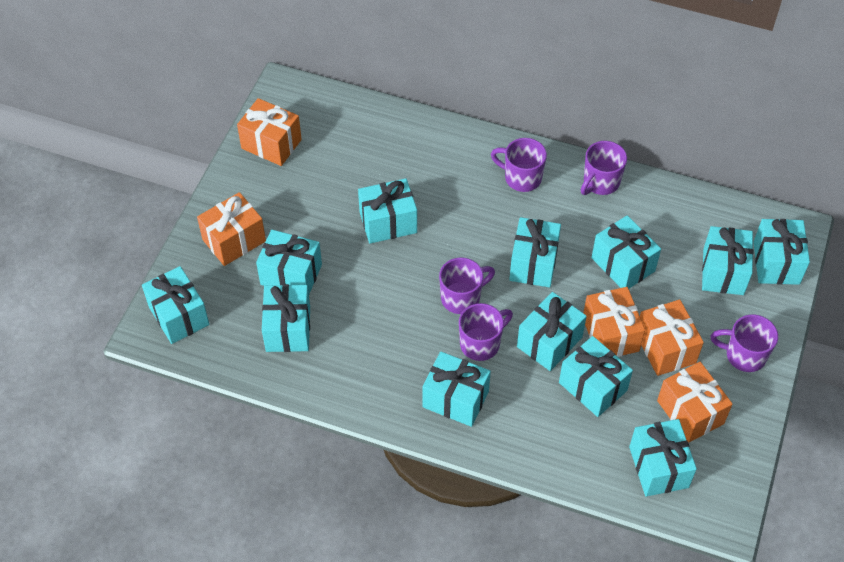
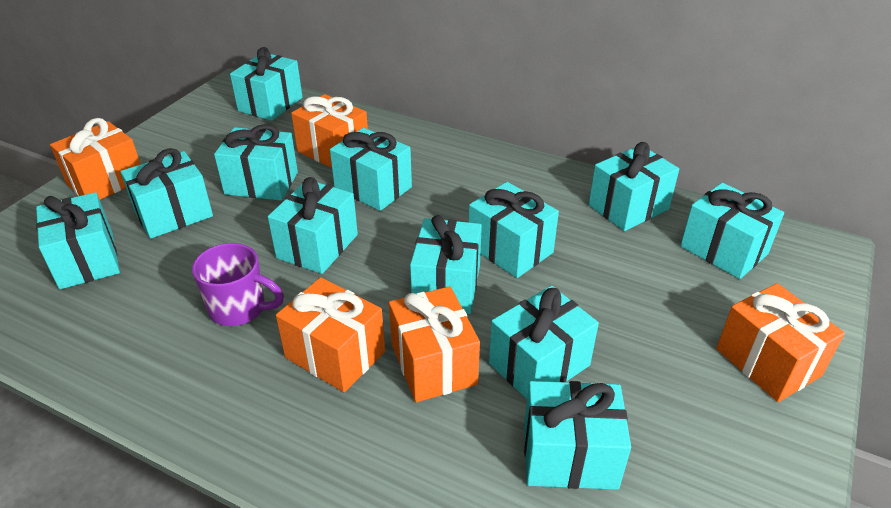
purple mug: 5 -> 1

